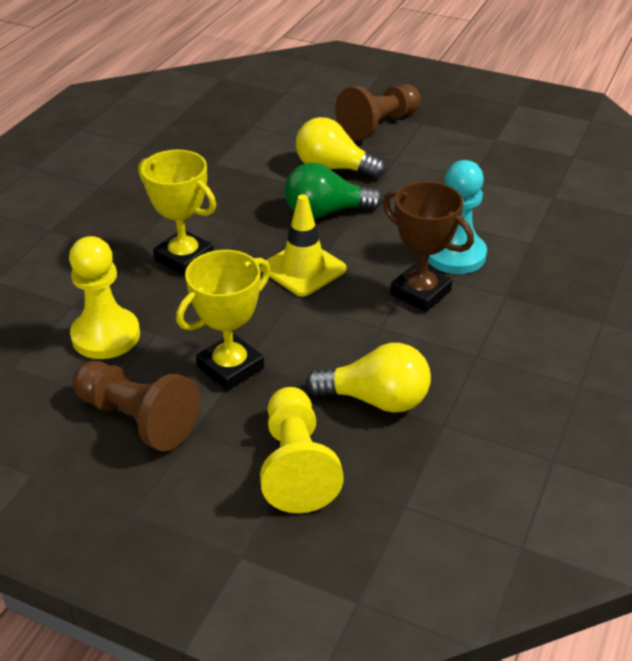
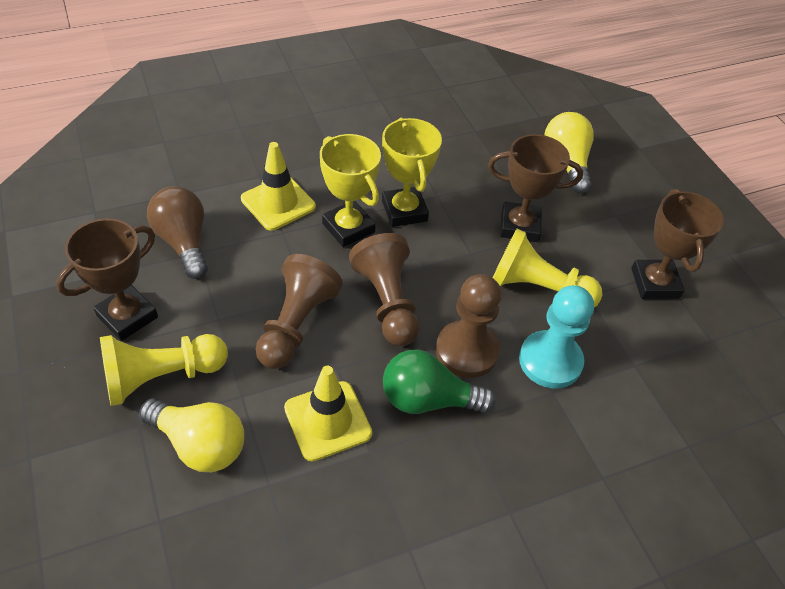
brown light bulb: 0 -> 1
brown pawn: 2 -> 3
brown trophy: 1 -> 3
yellow traffic cone: 1 -> 2

